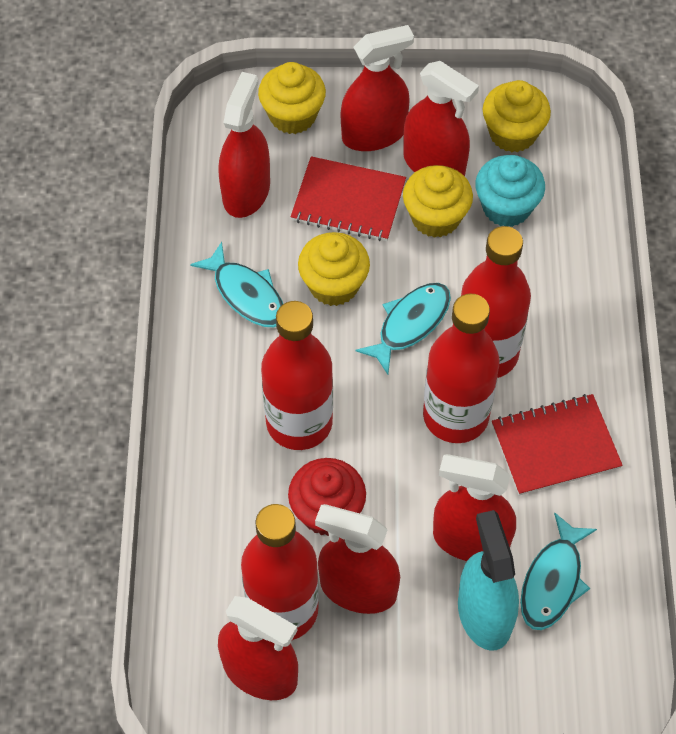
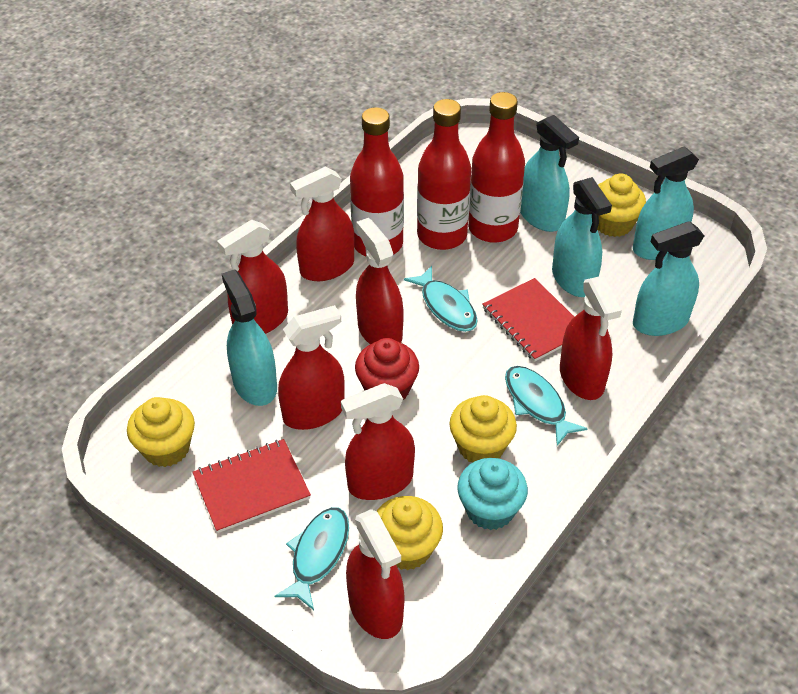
red bottle: 4 -> 3
red spray bottle: 6 -> 7
turquoise spray bottle: 1 -> 5

